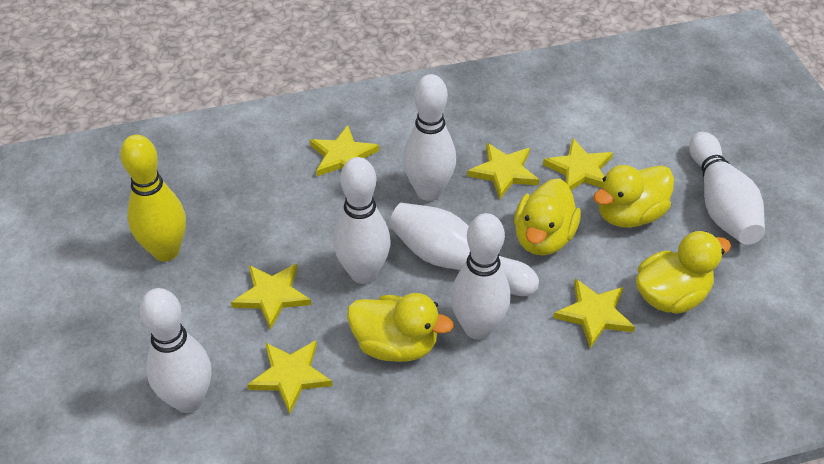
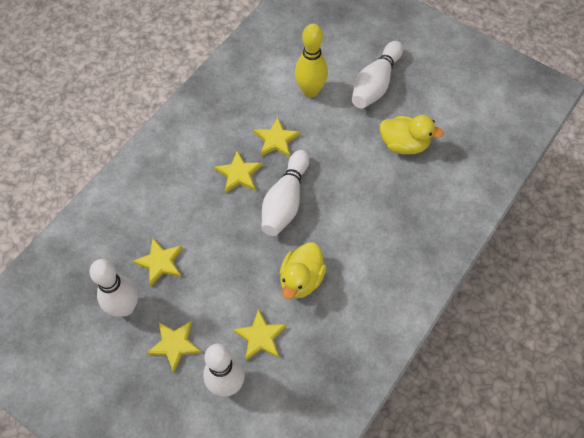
white bowling pin: 6 -> 4
yellow duck: 4 -> 2
yellow star: 6 -> 5

